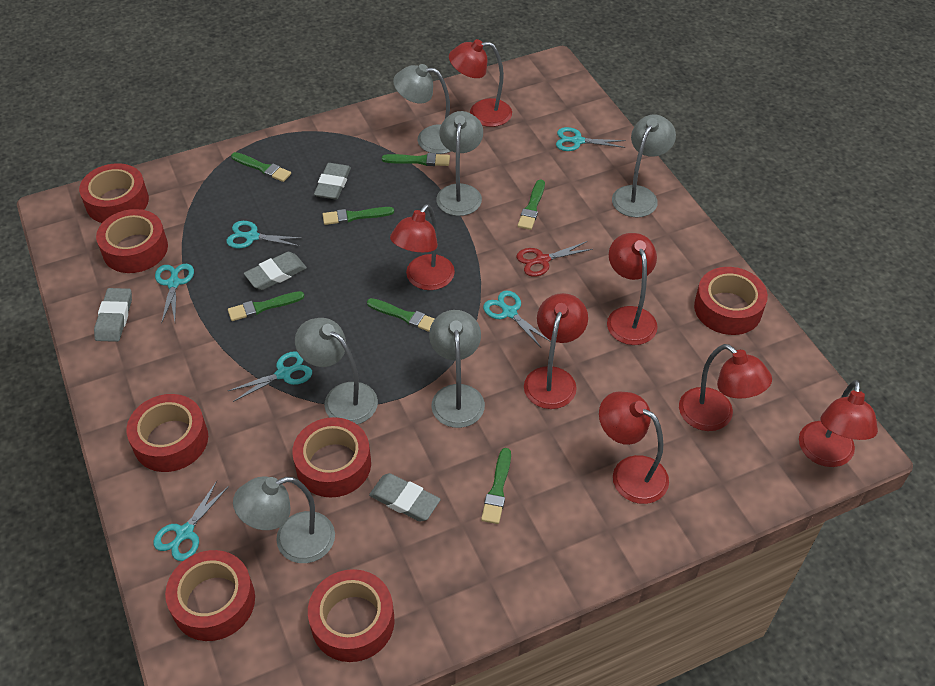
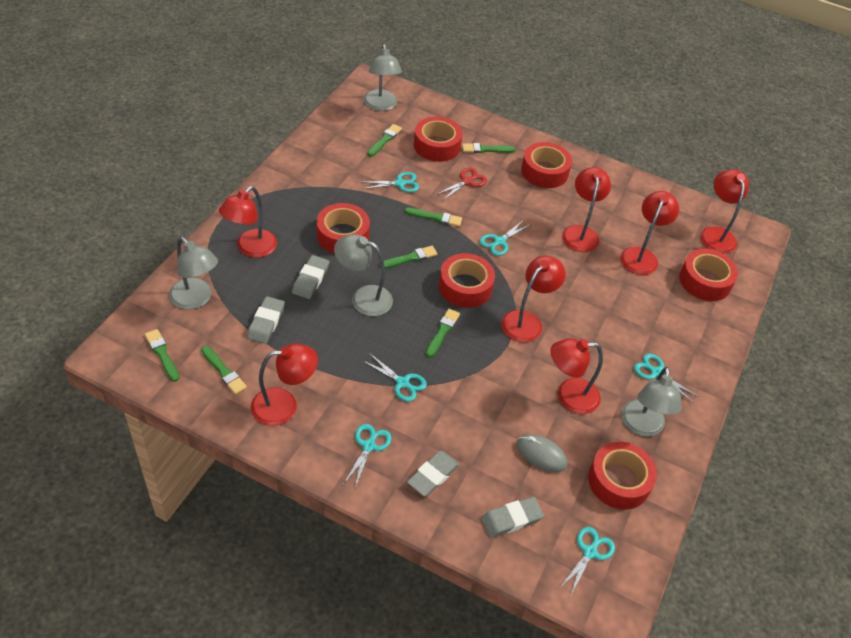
grey lamp: 6 -> 4
grey mouse: 0 -> 1
red tape: 7 -> 6

